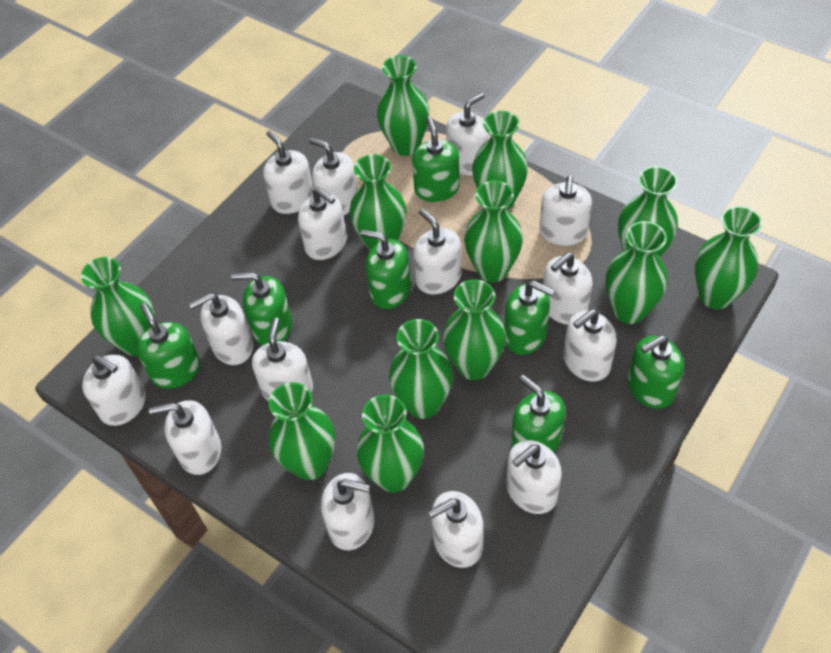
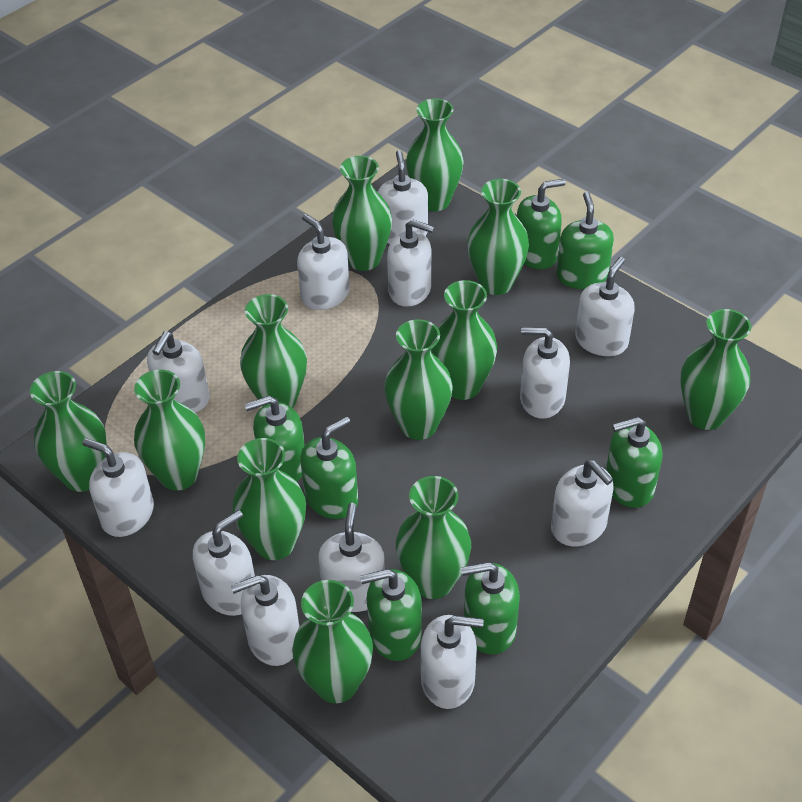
white soap dispenser: 15 -> 12

